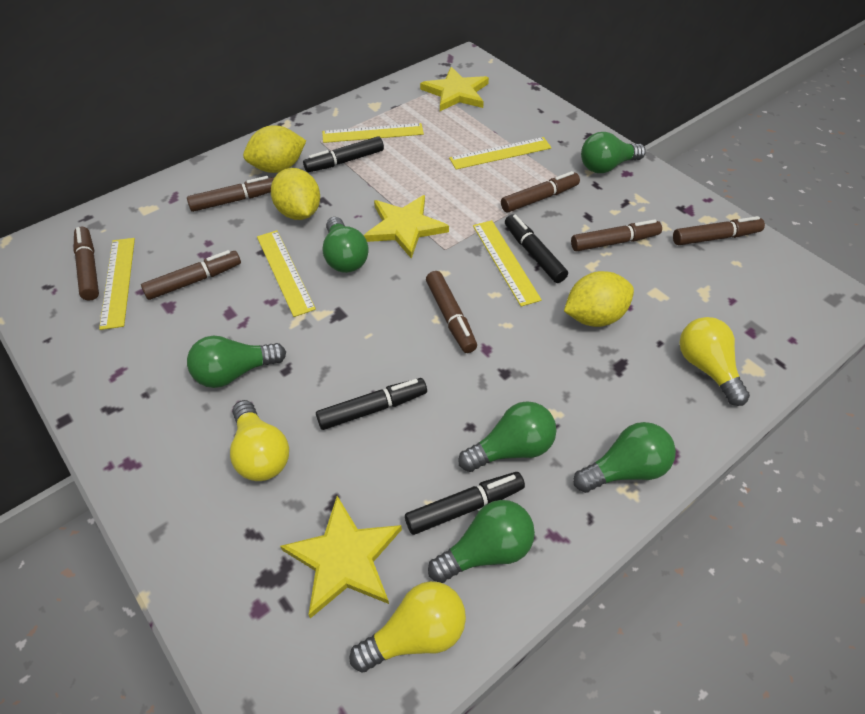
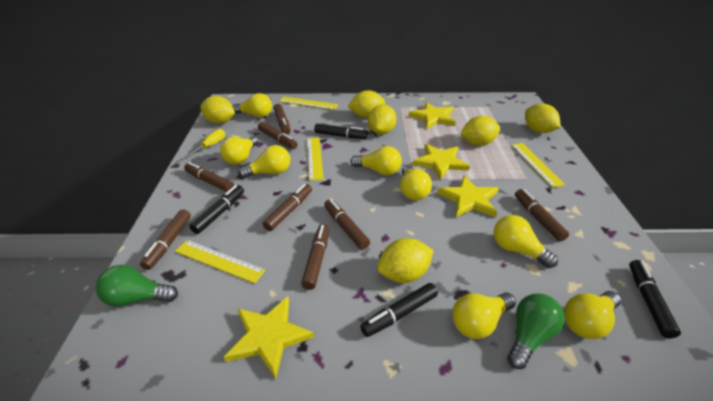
brown marker: 7 -> 8
green light bulb: 6 -> 2
yellow lemon: 3 -> 6
yellow light bulb: 3 -> 8
yellow ruler: 5 -> 4
yellow screwdriver: 0 -> 1
yellow star: 3 -> 4

